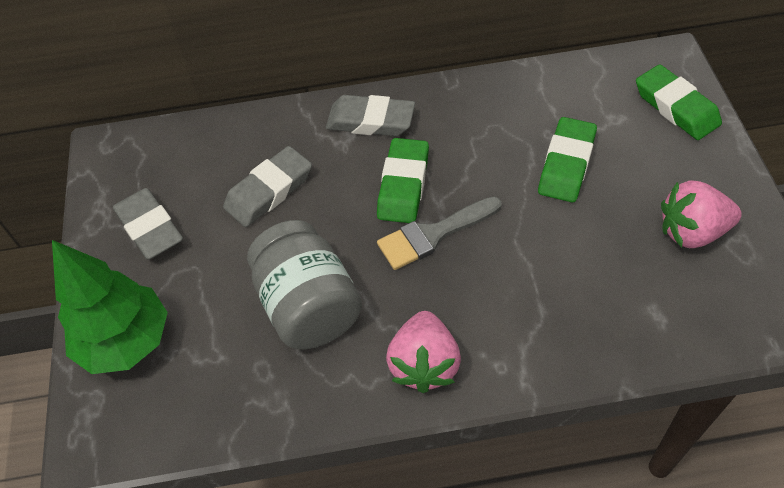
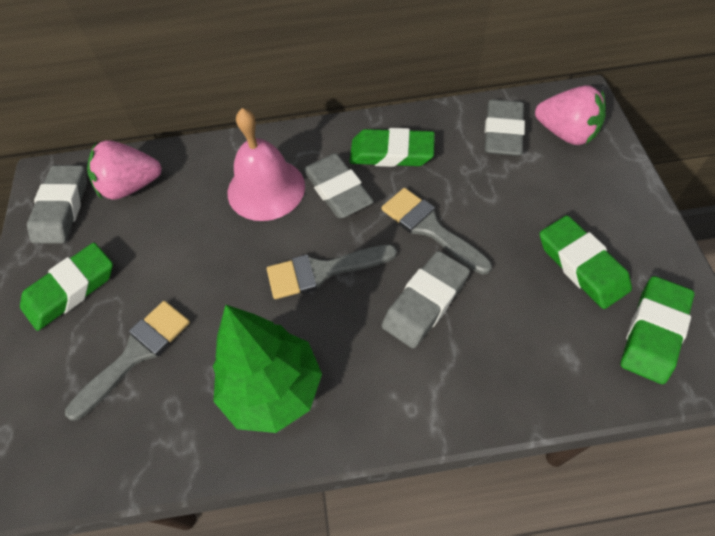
green eraser: 3 -> 4
grey brush: 1 -> 3
grey eraser: 3 -> 4
grey jar: 1 -> 0
pink bell: 0 -> 1

